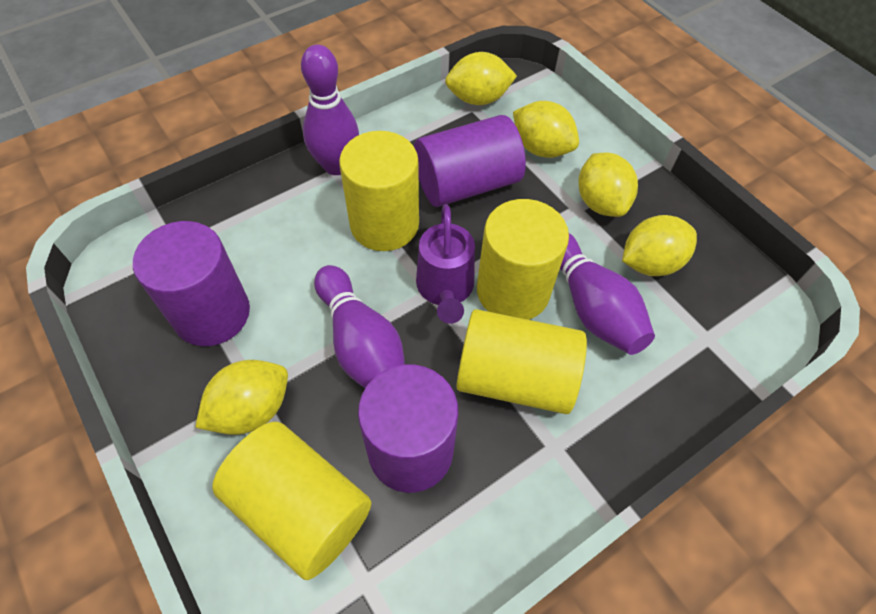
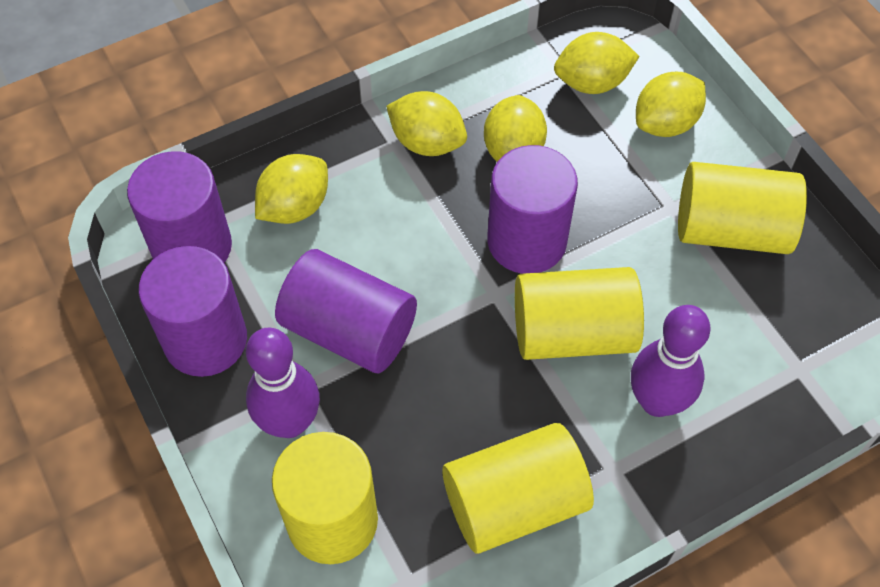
purple bowling pin: 3 -> 2
purple cylinder: 3 -> 4
purple watering can: 1 -> 0

